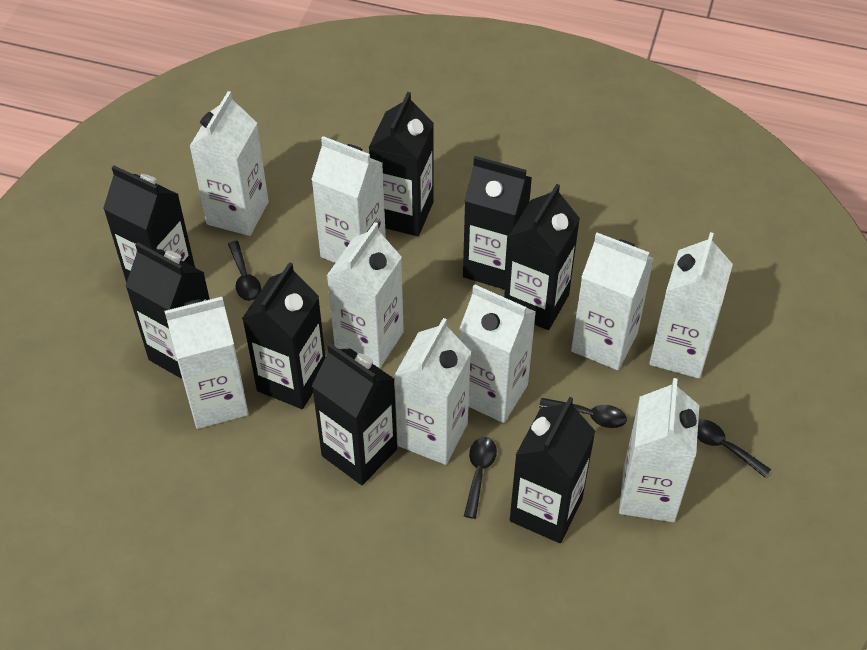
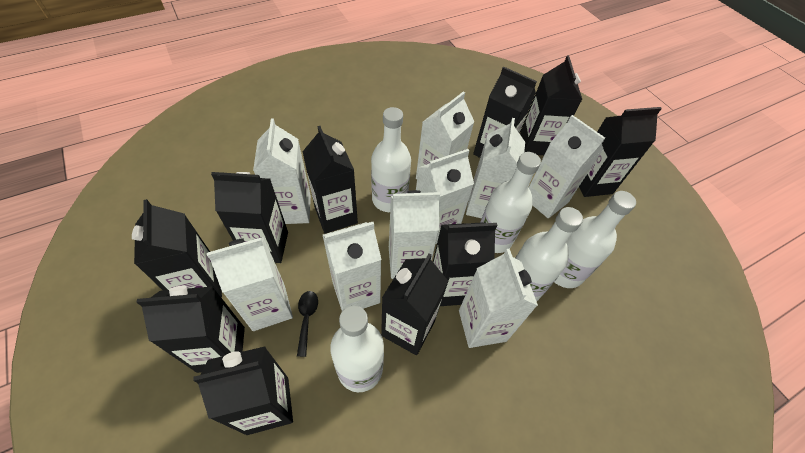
black carton: 8 -> 10
black spoon: 4 -> 1
white bottle: 0 -> 5

